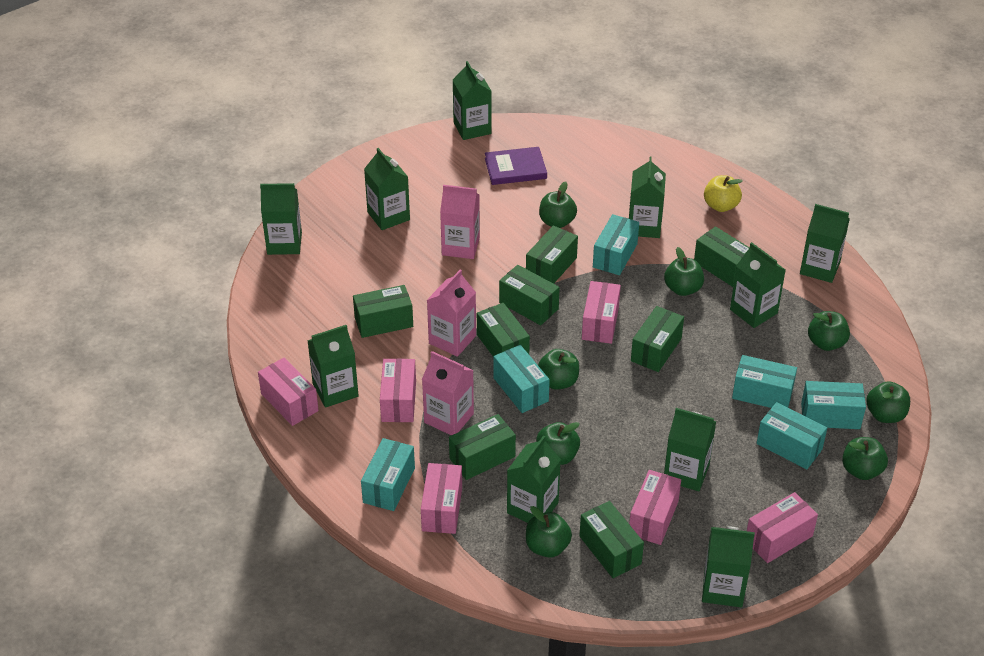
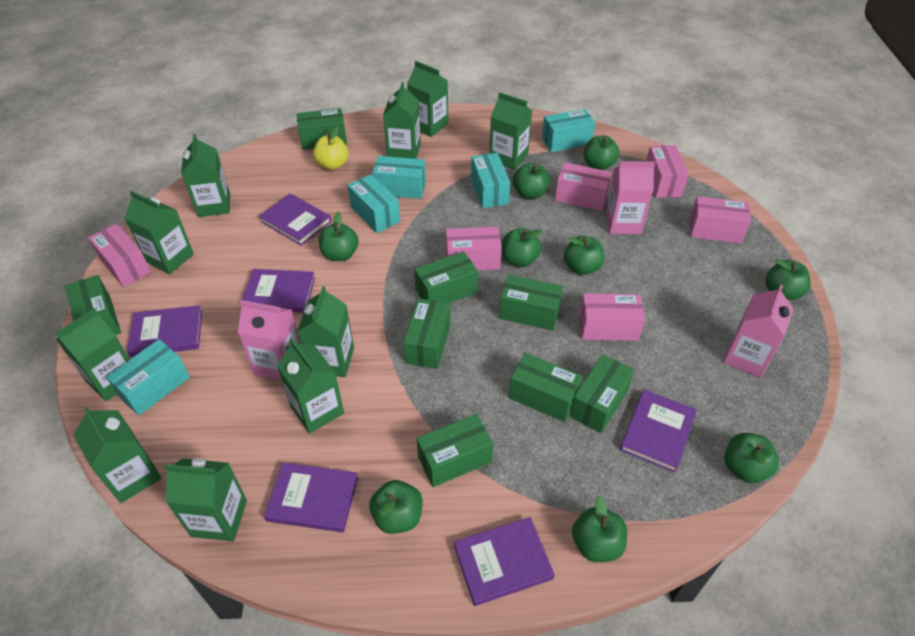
green apple: 8 -> 9
purple book: 1 -> 6
turquoise box: 6 -> 5

